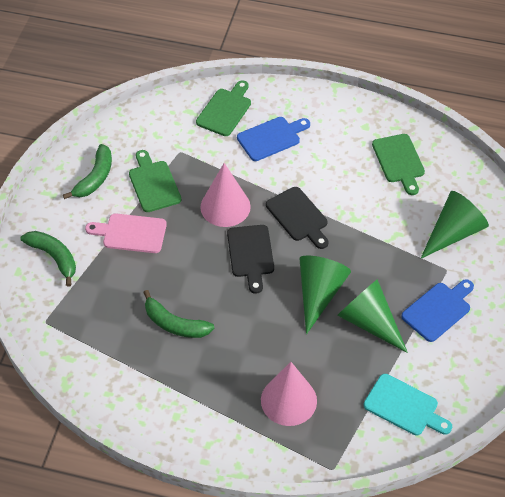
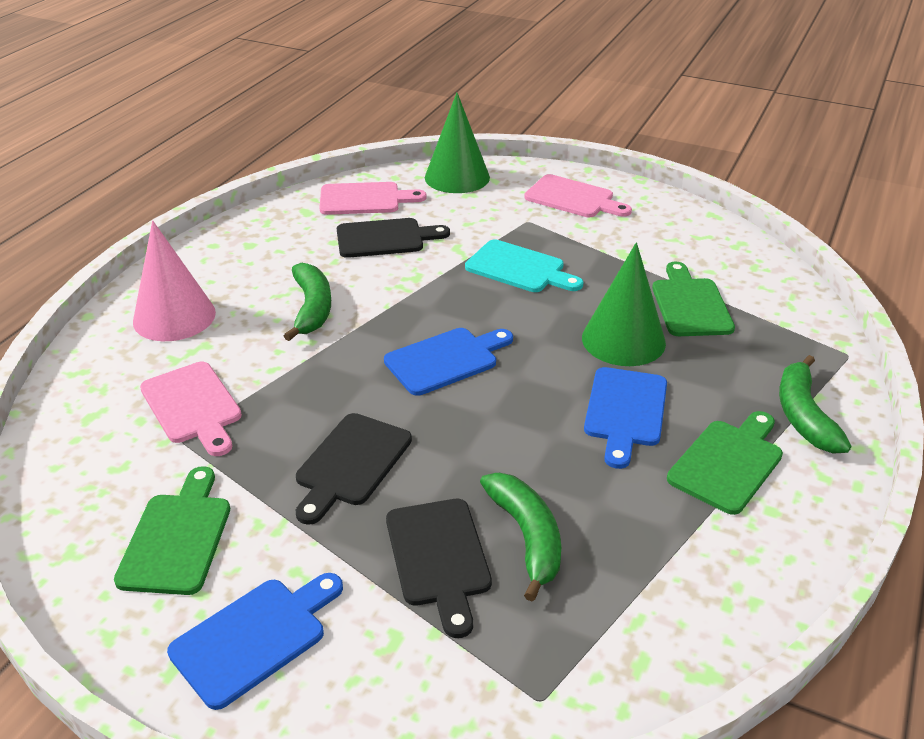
black cutting board: 2 -> 3
blue cutting board: 2 -> 3
green cone: 3 -> 2
pink cone: 2 -> 1
pink cutting board: 1 -> 3

